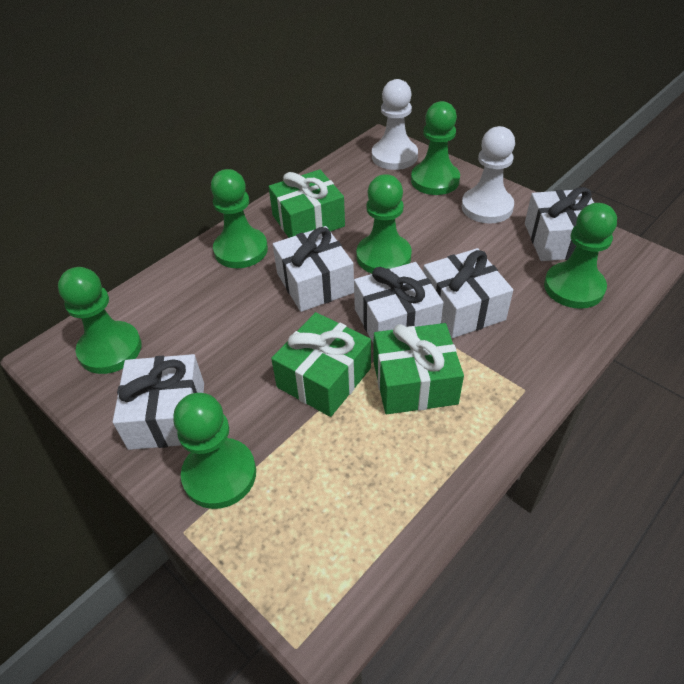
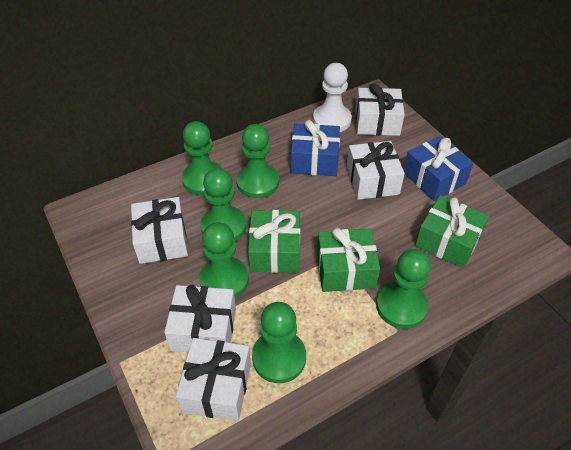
blue gift: 0 -> 2
white pawn: 2 -> 1

